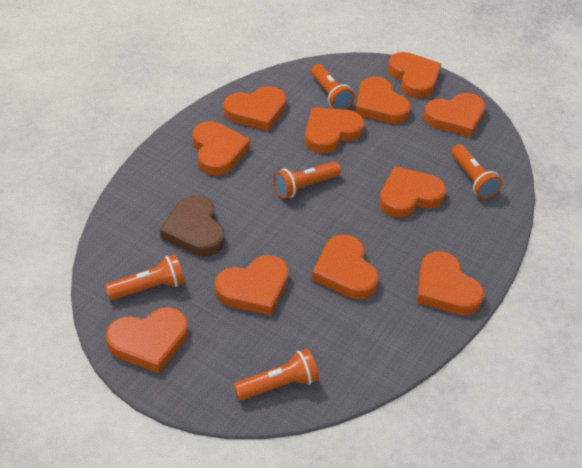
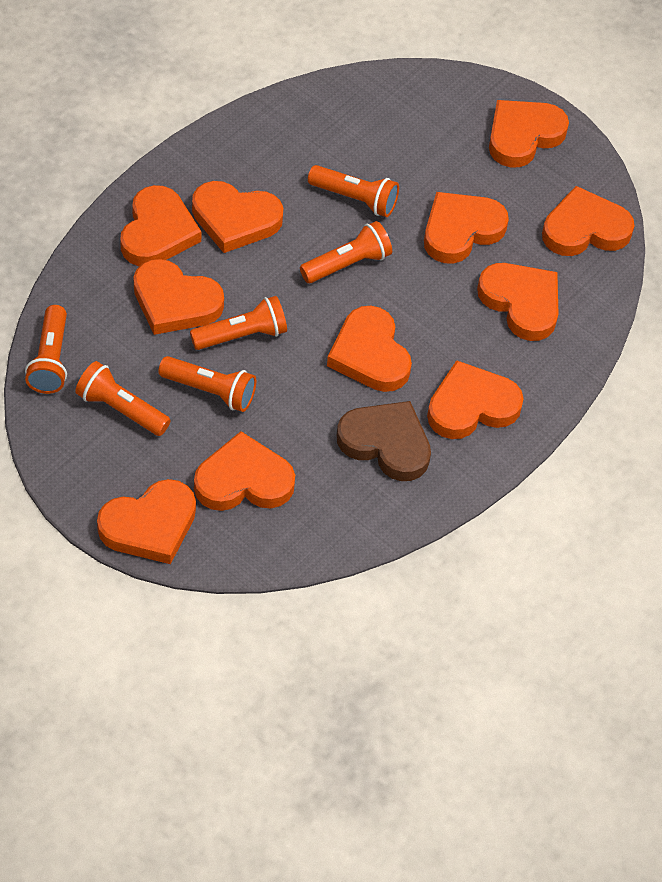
orange flashlight: 5 -> 6

